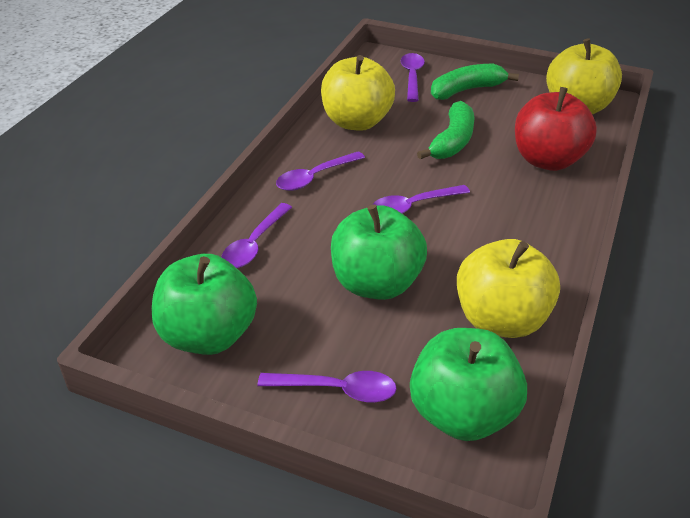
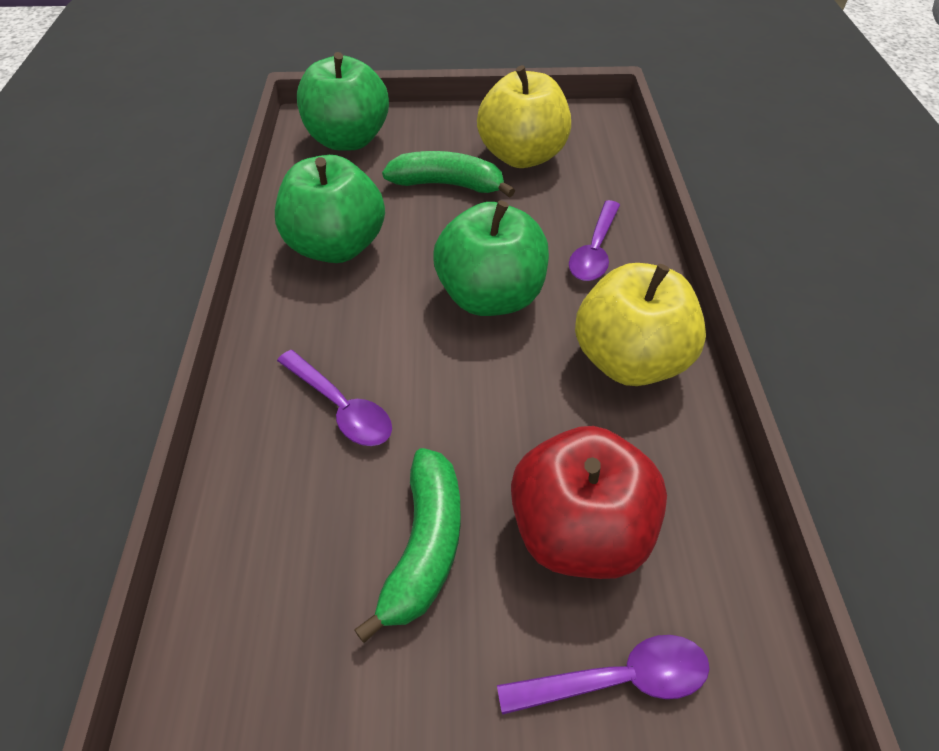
purple spoon: 5 -> 3
yellow apple: 3 -> 2

